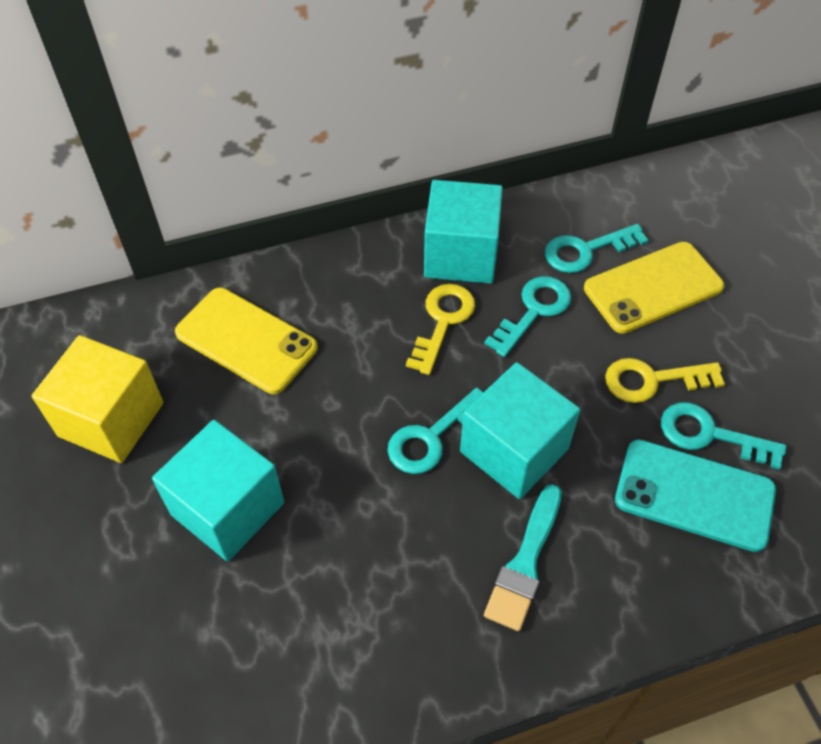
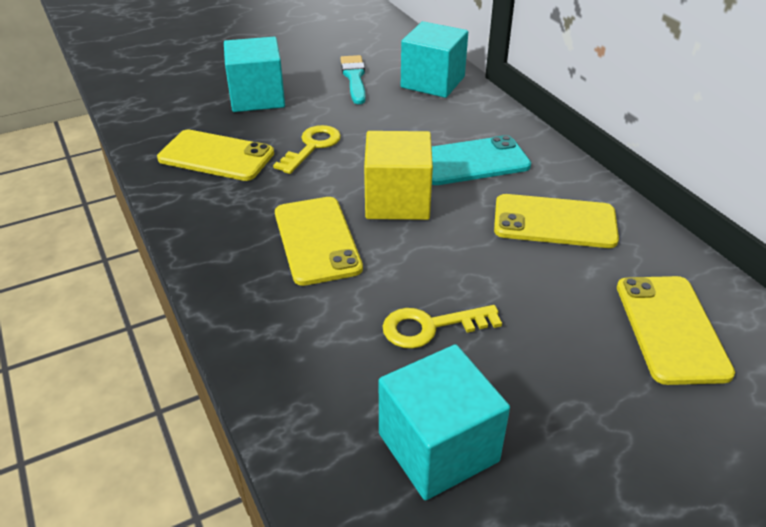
turquoise key: 4 -> 0
yellow phone: 2 -> 4

